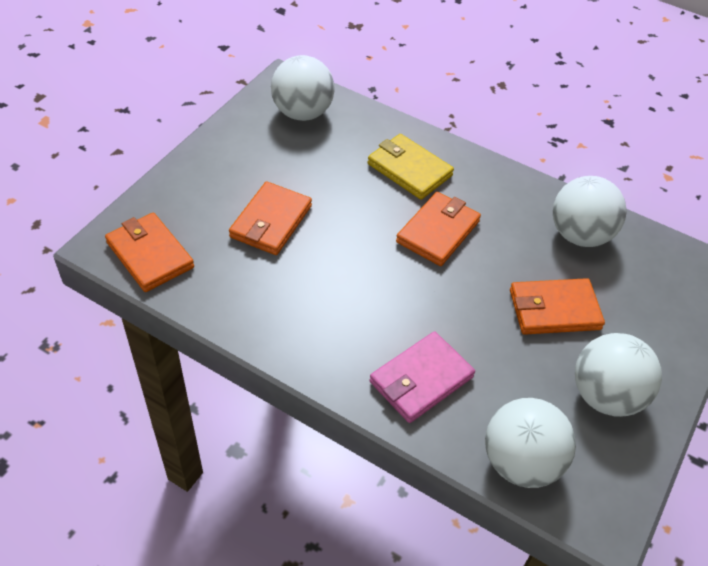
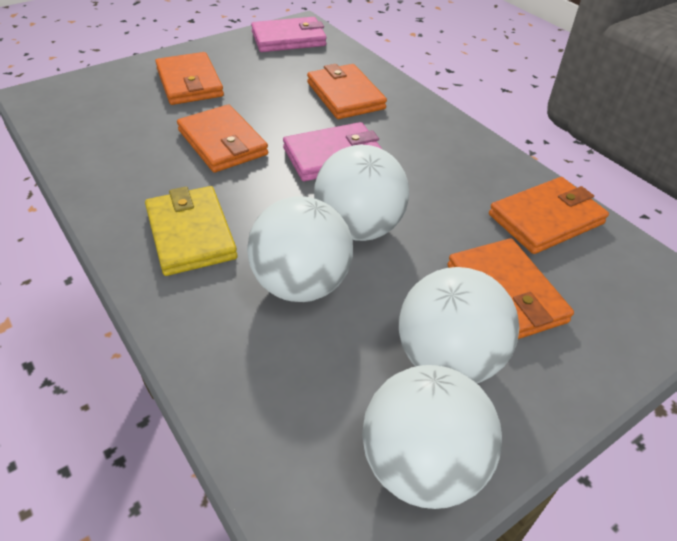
orange wallet: 4 -> 5
pink wallet: 1 -> 2

